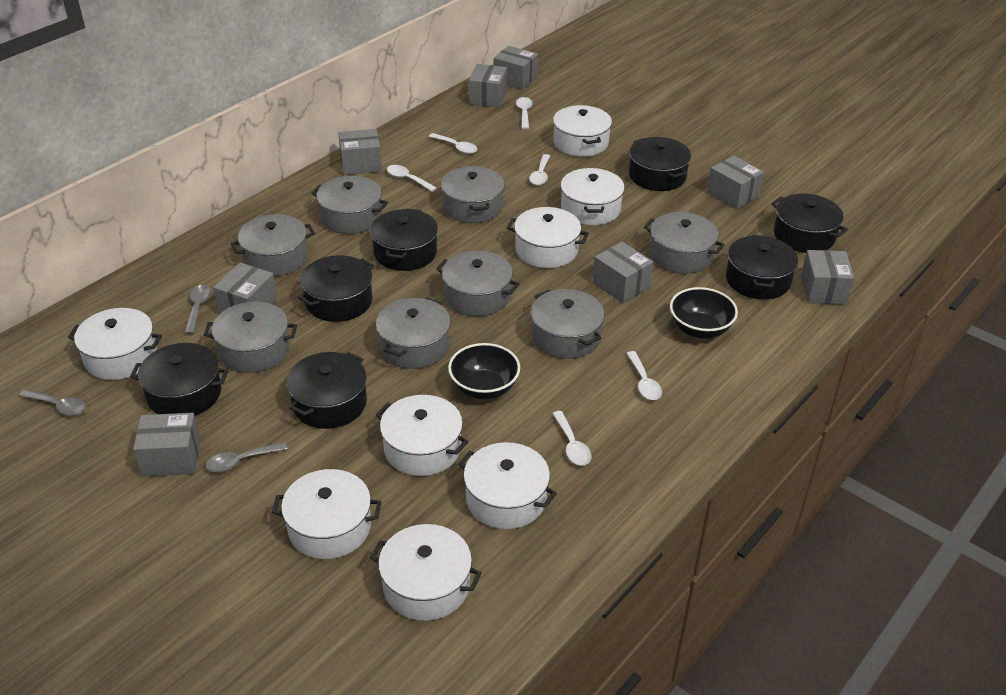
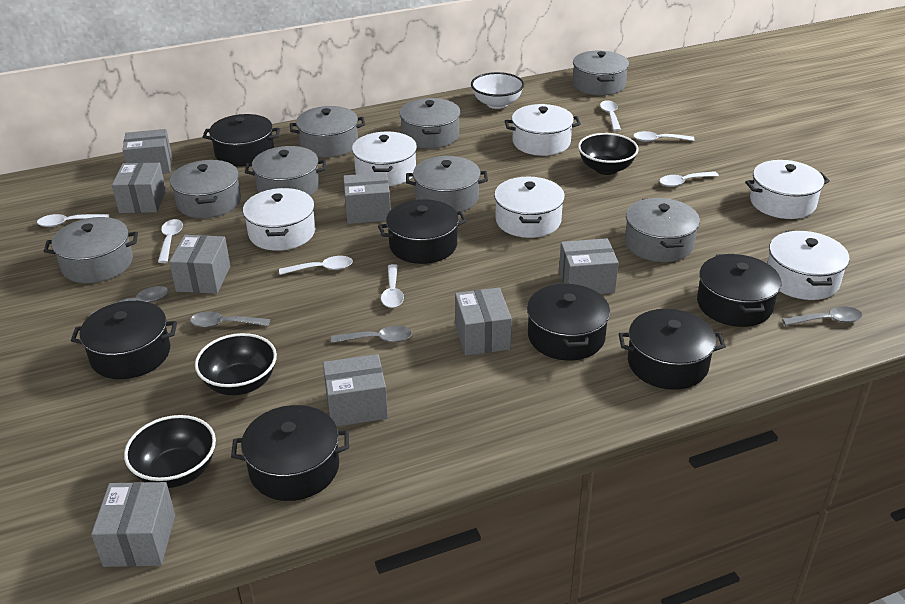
black bowl: 2 -> 3
grey spoon: 3 -> 4
white bowl: 0 -> 1
white pot: 8 -> 6
white spoon: 6 -> 7

